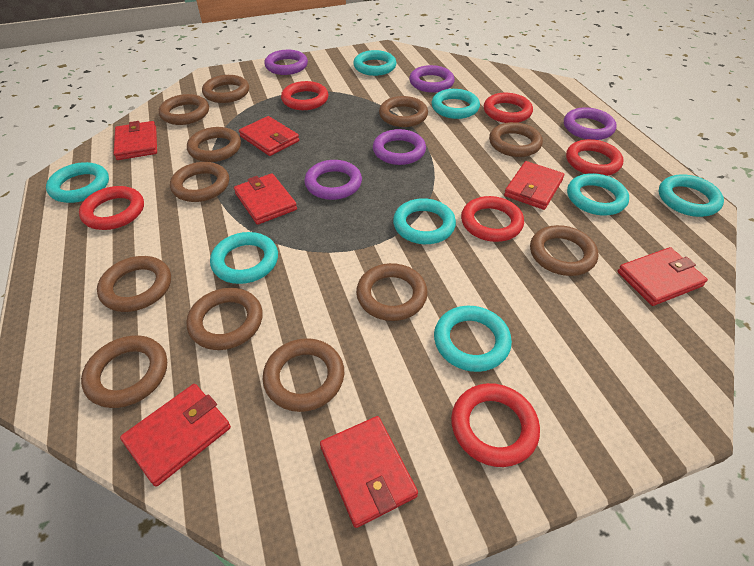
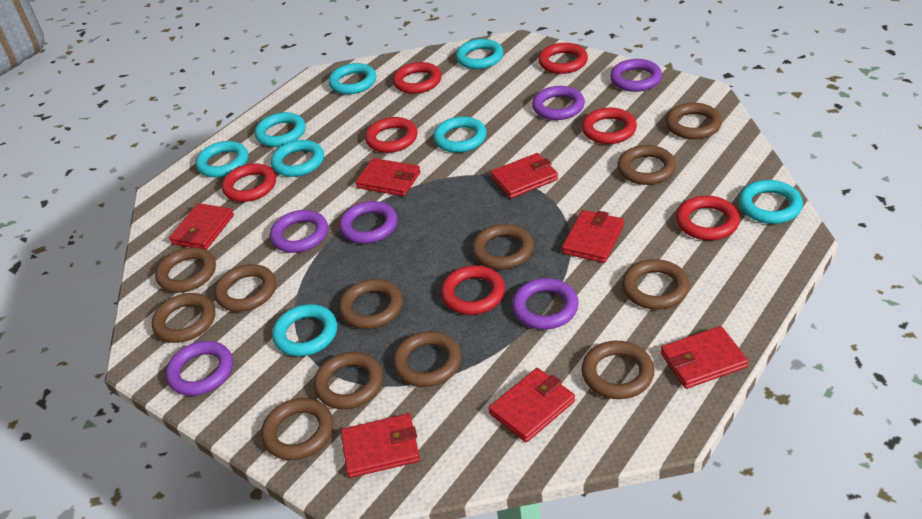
purple ring: 5 -> 6
red ring: 6 -> 7

